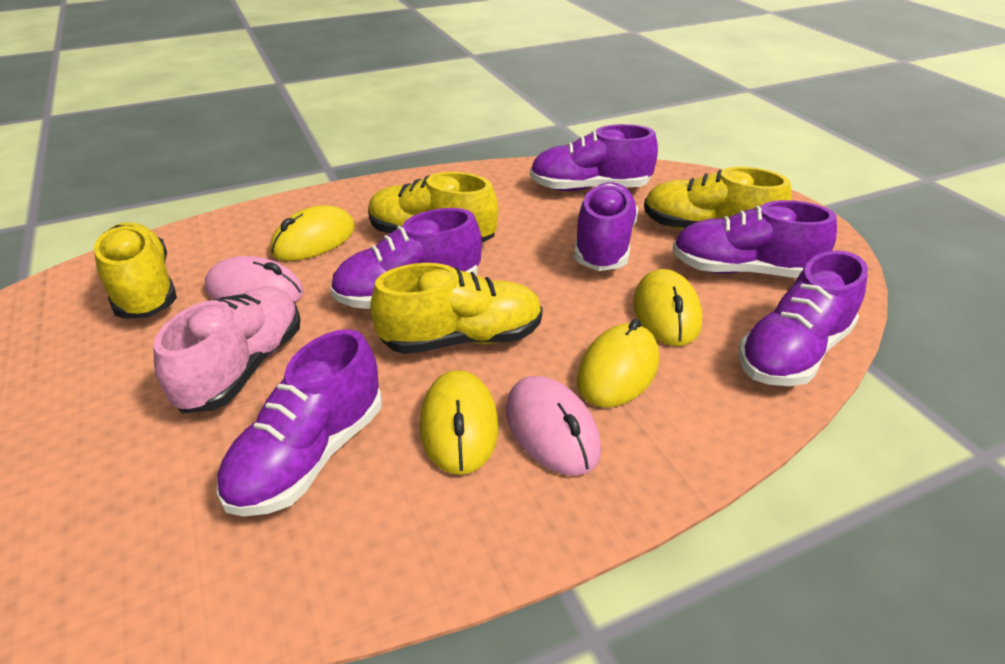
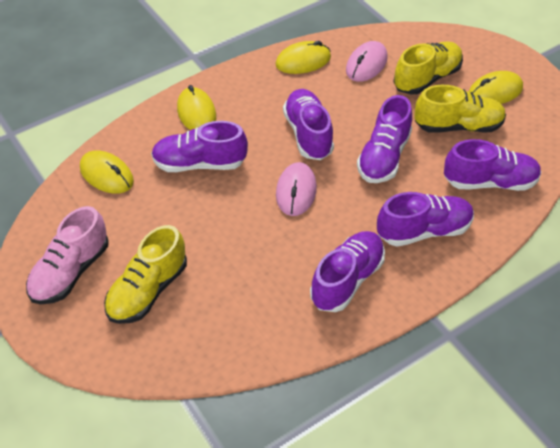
yellow shoe: 4 -> 3

